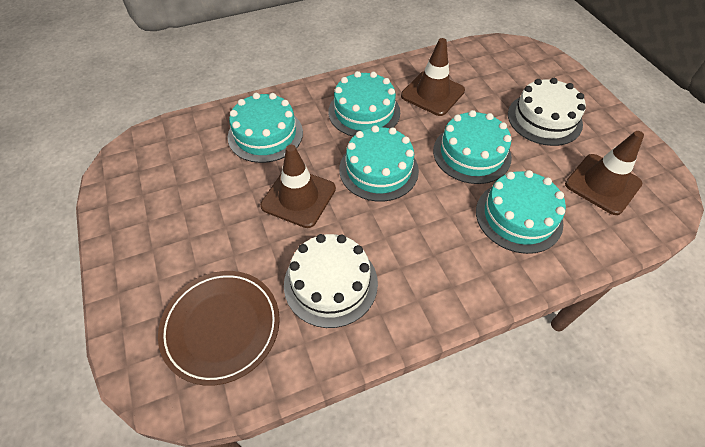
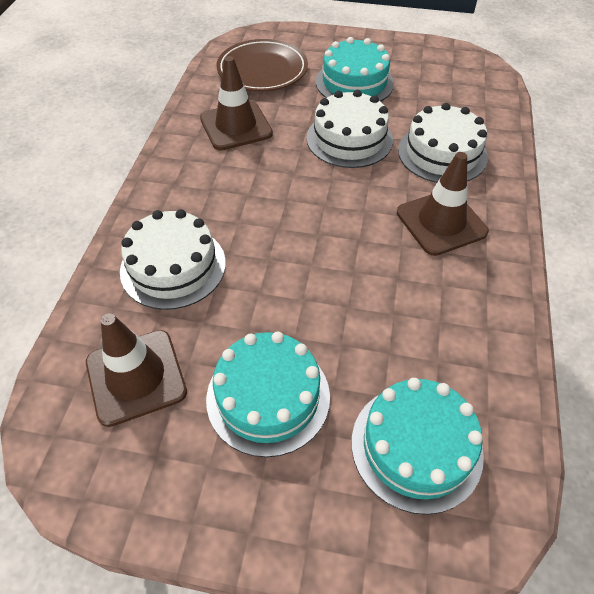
turquoise cake: 5 -> 3
white cake: 2 -> 3

